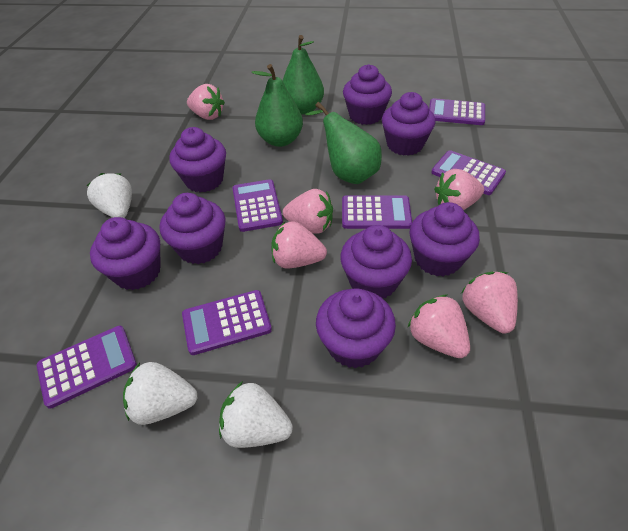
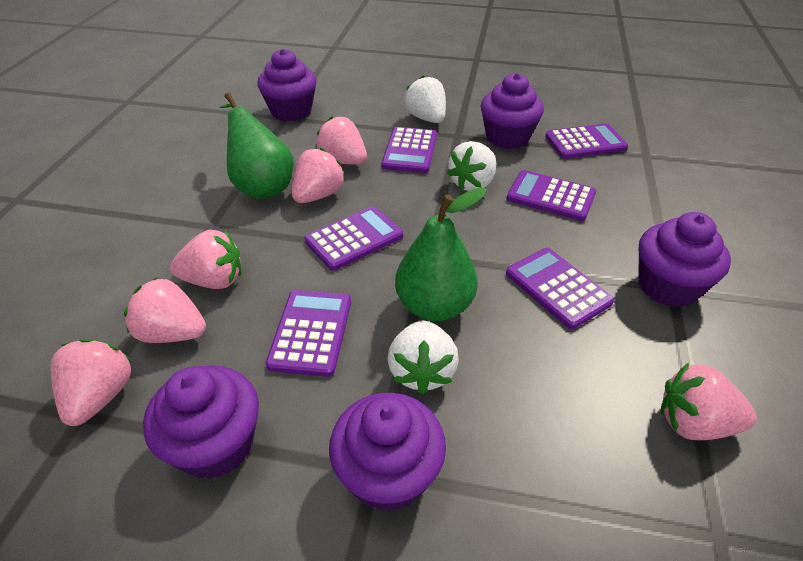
green pear: 3 -> 2
purple cupcake: 8 -> 5

